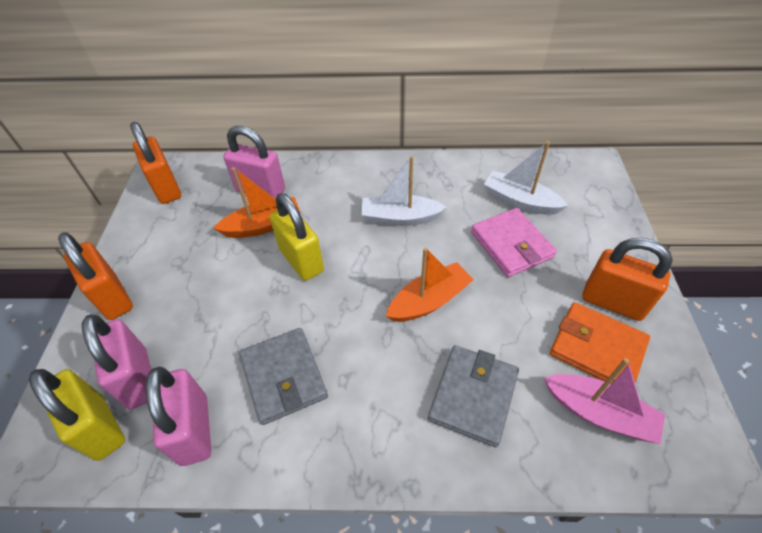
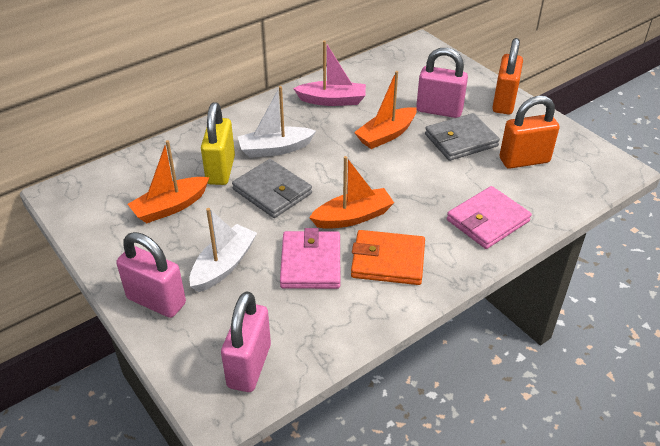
orange boat: 2 -> 3
orange padlock: 3 -> 2
pink wallet: 1 -> 2
yellow padlock: 2 -> 1

